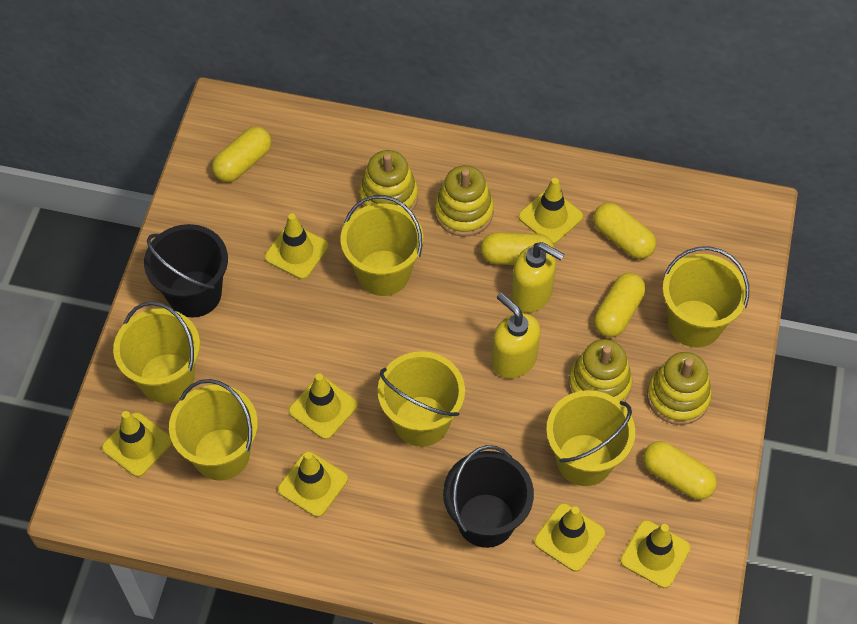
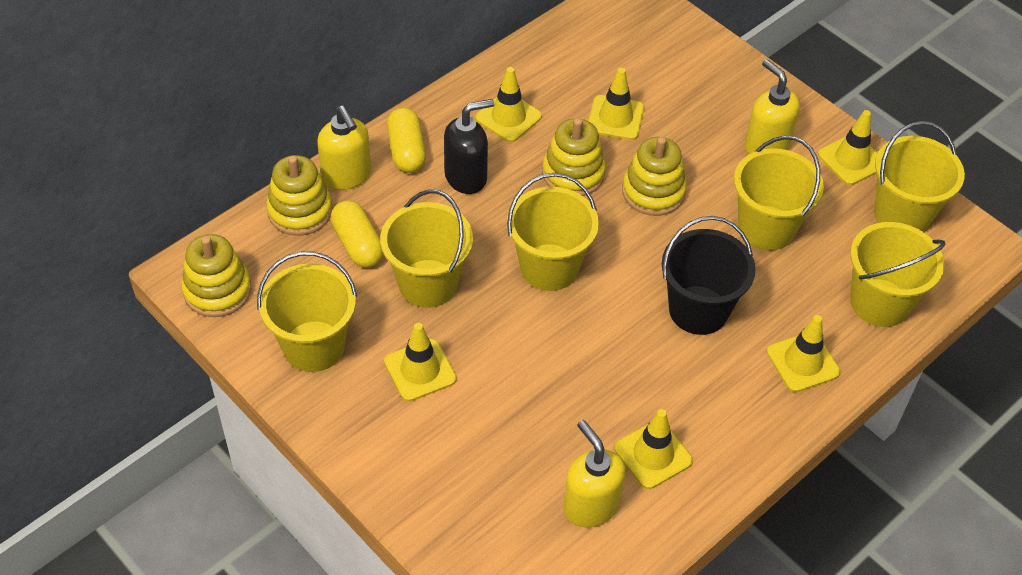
black bucket: 2 -> 1
black soap dispenser: 0 -> 1
yellow capsule: 5 -> 2
yellow soap dispenser: 2 -> 3
yellow traffic cone: 7 -> 6

